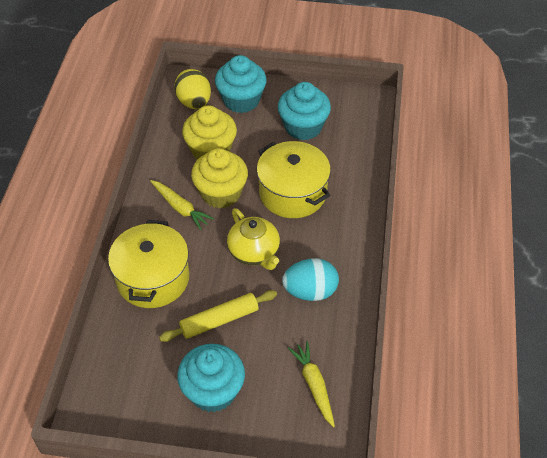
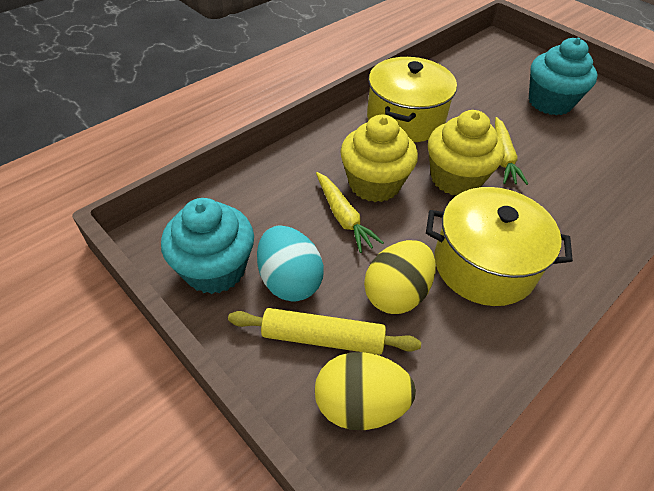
turquoise cupcake: 3 -> 2
yellow egg: 1 -> 2
yellow teapot: 1 -> 0

